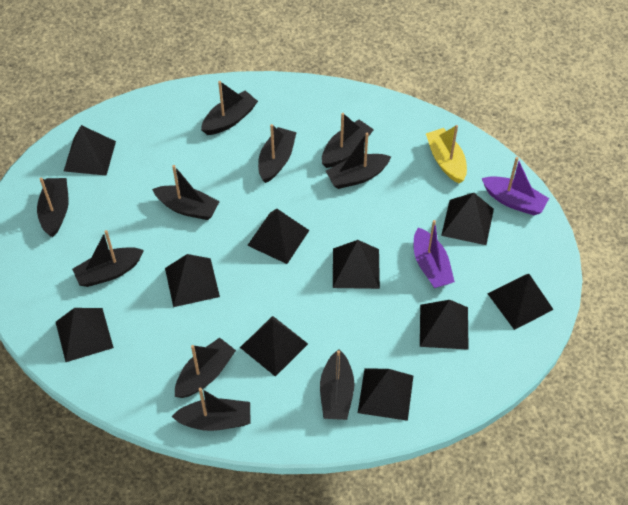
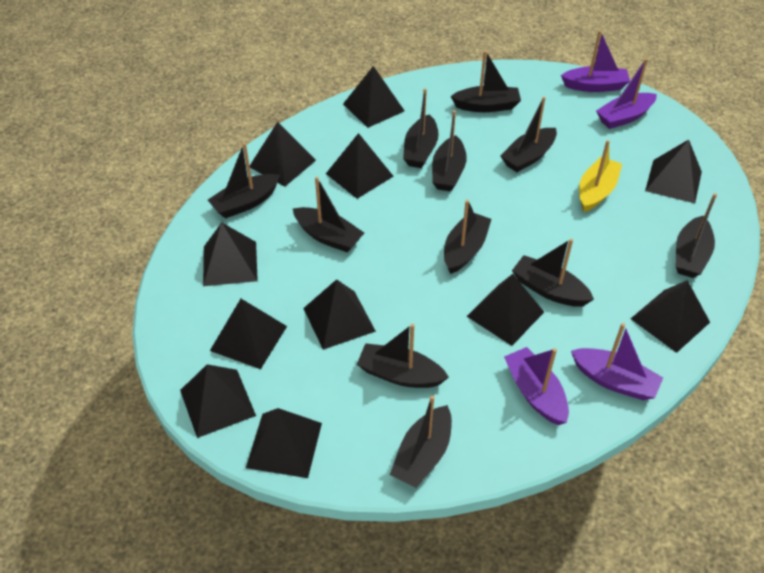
black boat: 10 -> 11
black pyramid: 10 -> 11
purple boat: 2 -> 4

